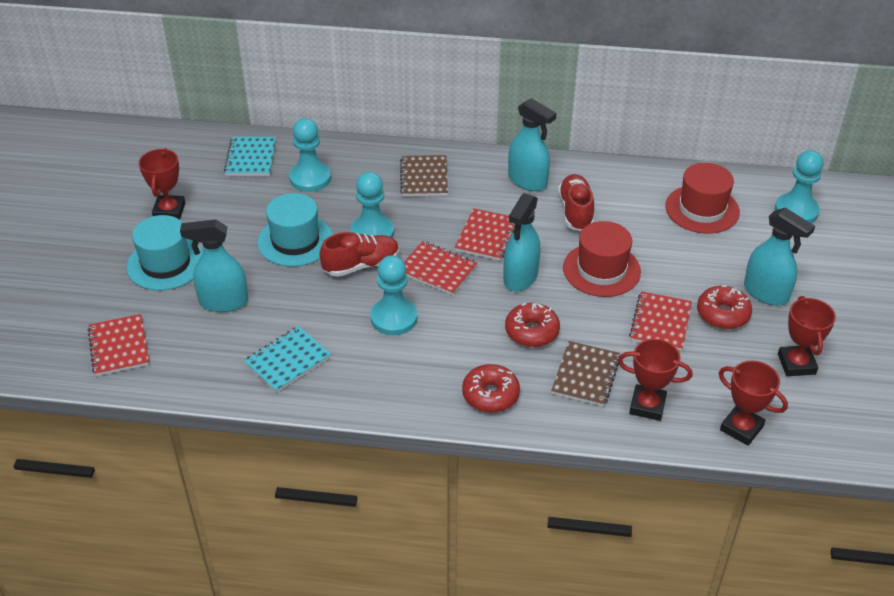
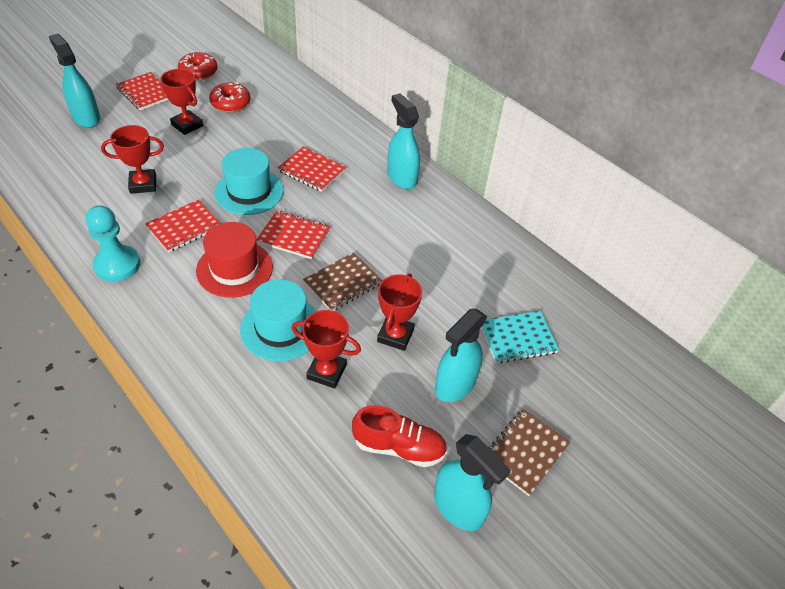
red donut: 3 -> 2
red hat: 2 -> 1
red shoe: 2 -> 1
turquoise notebook: 2 -> 1
turquoise pawn: 4 -> 1

